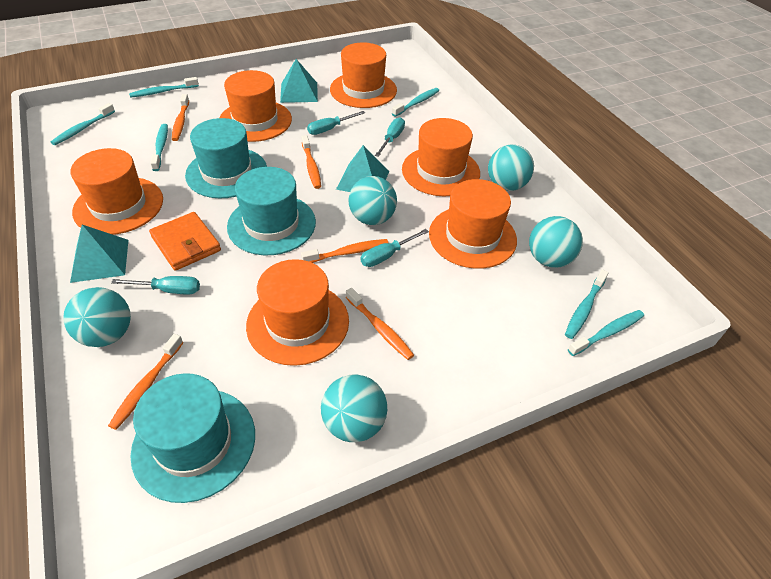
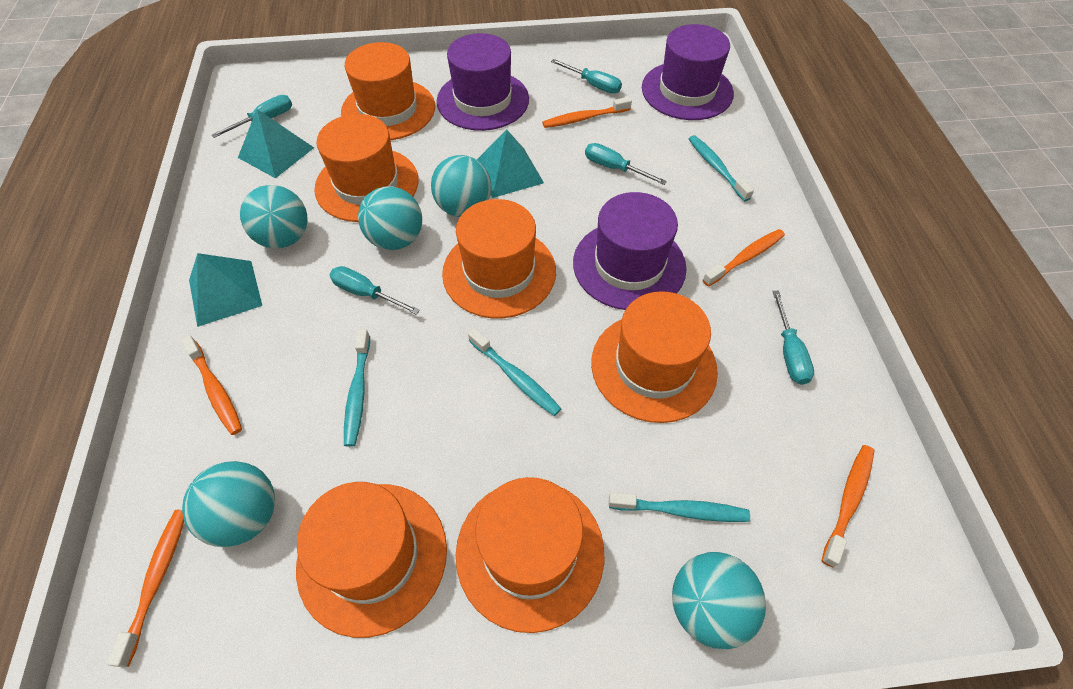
orange wallet: 1 -> 0
purple hat: 0 -> 3
turquoise hat: 3 -> 0
turquoise screwdriver: 4 -> 5
turquoise toothbrush: 6 -> 4

